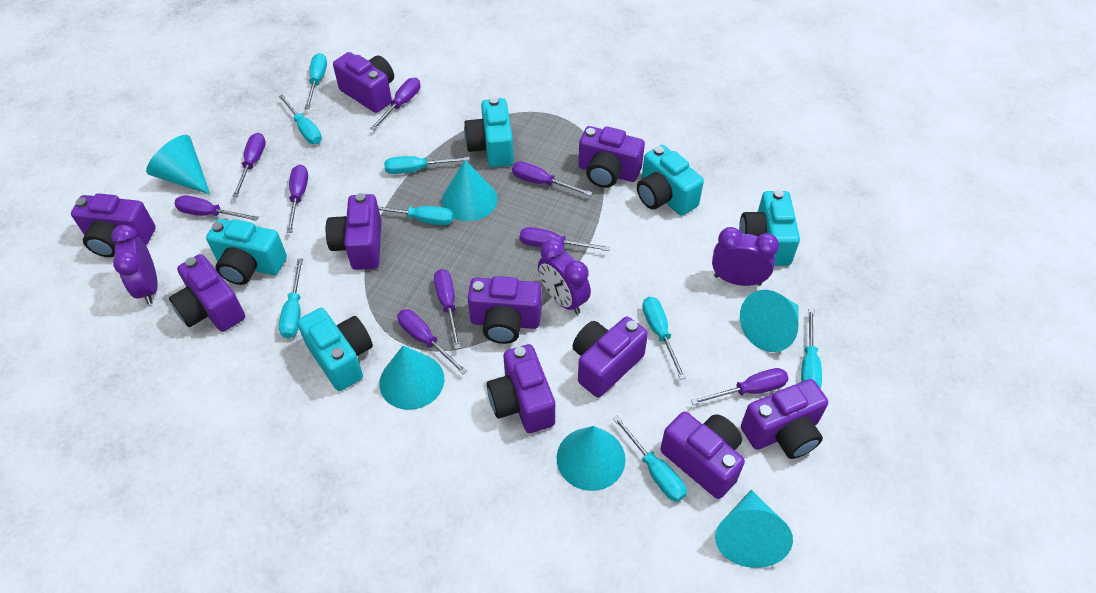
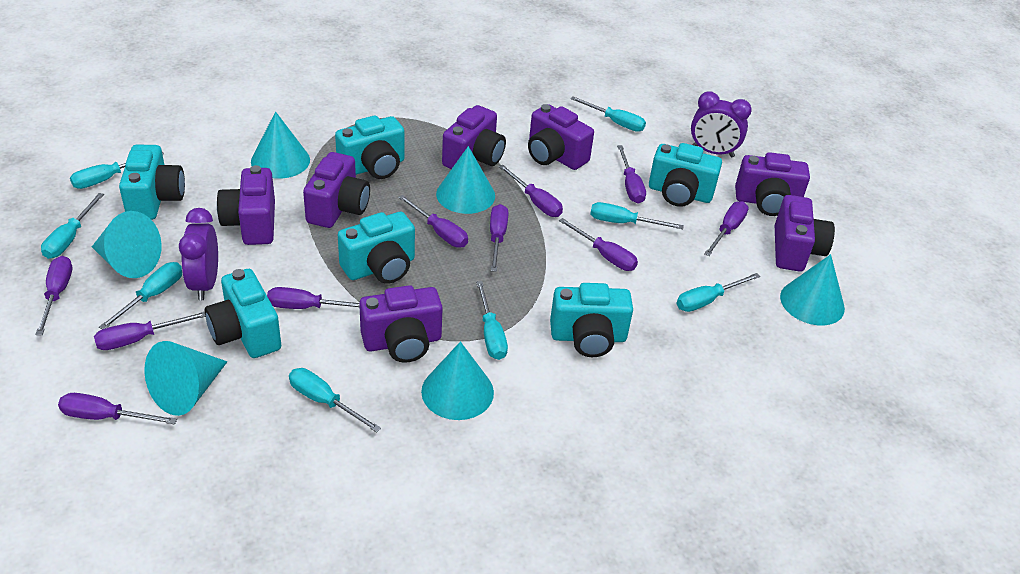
purple camera: 10 -> 7
purple clock: 3 -> 2
purple screwdriver: 9 -> 10
turquoise camera: 5 -> 6

